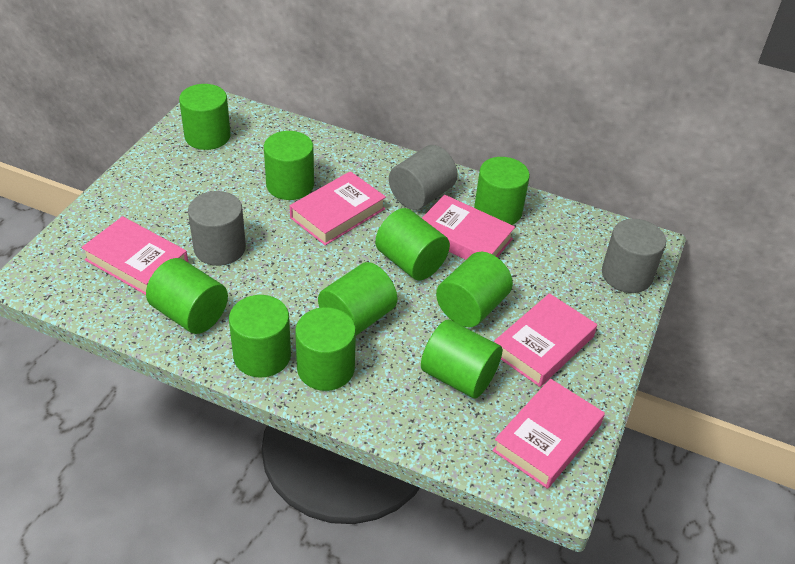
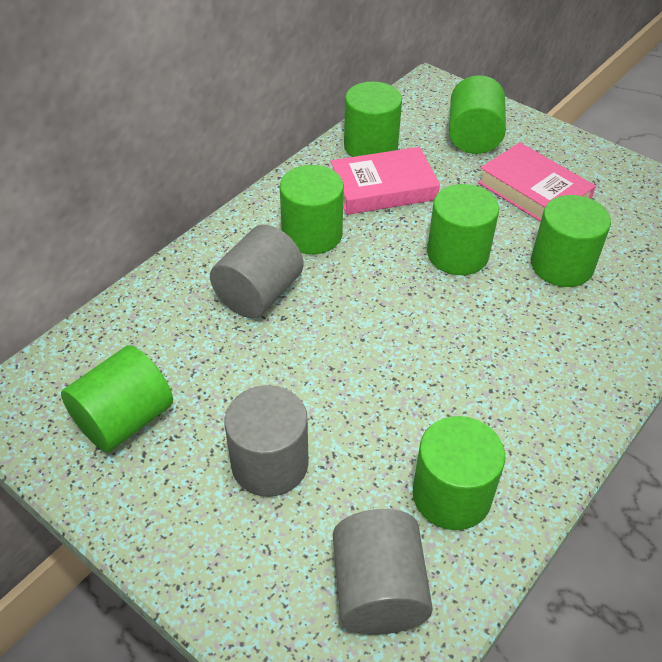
green cylinder: 10 -> 7
pink book: 5 -> 2

